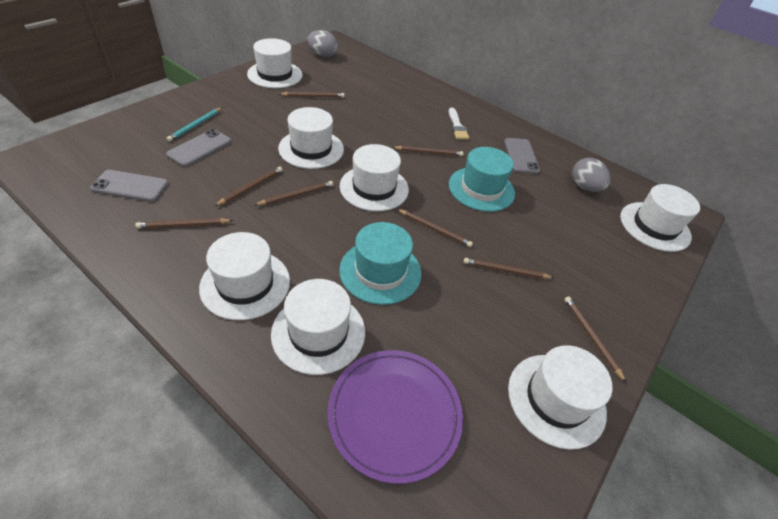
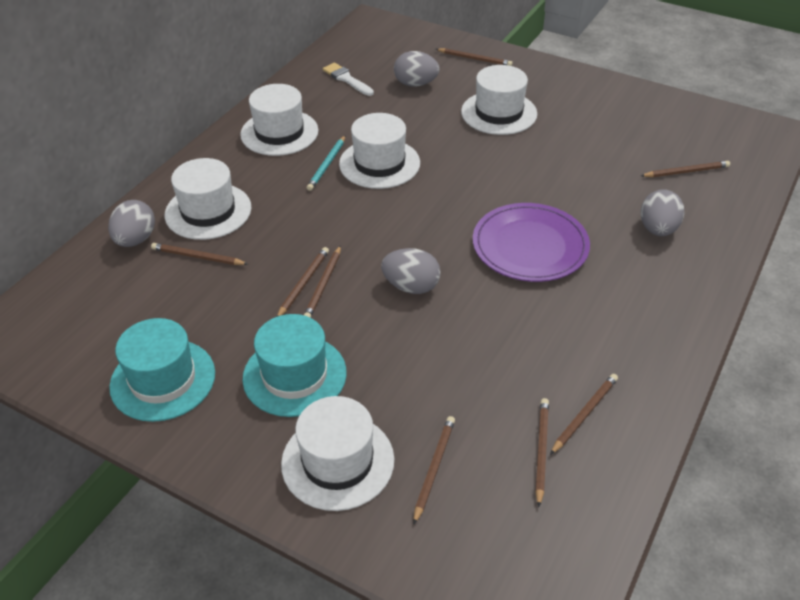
grey egg: 2 -> 4
grey phone: 3 -> 0
white hat: 7 -> 5

